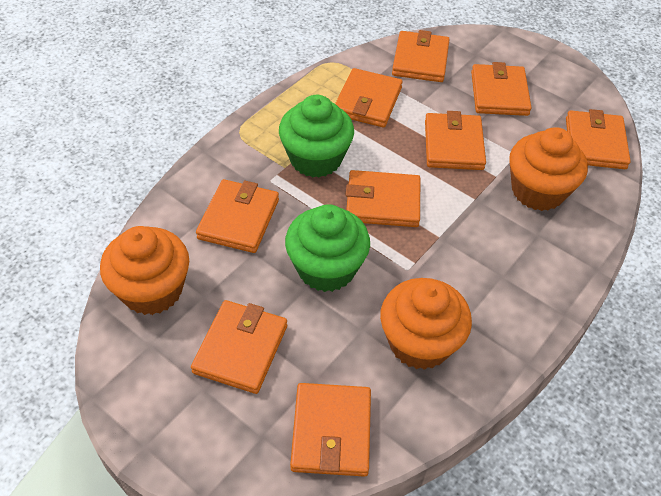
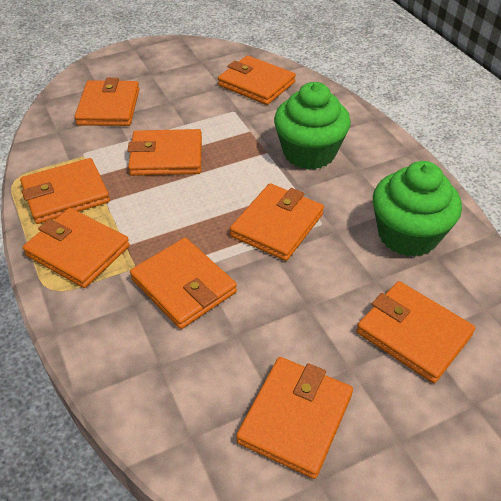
orange cupcake: 3 -> 0

